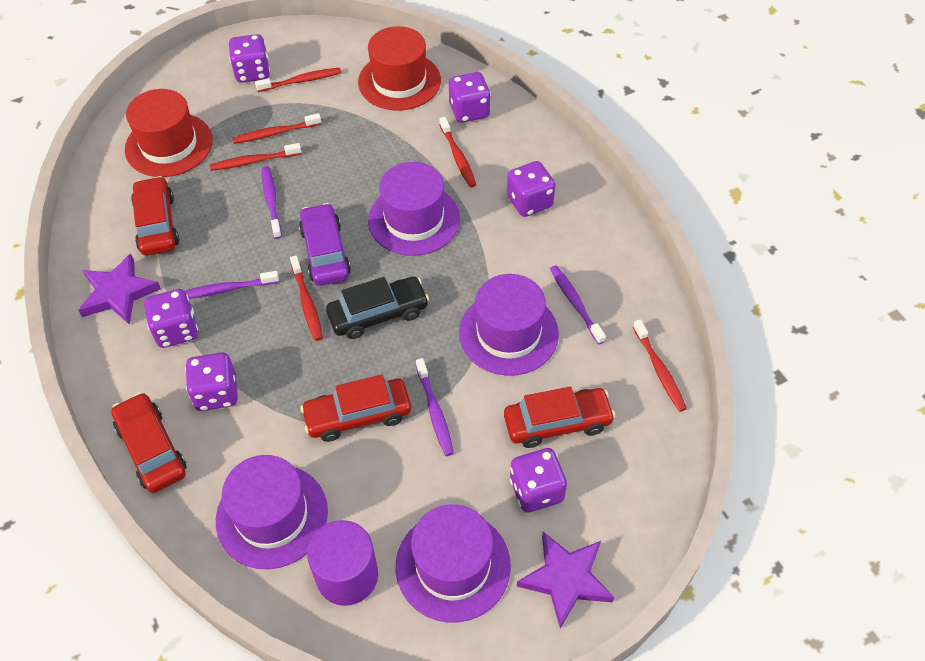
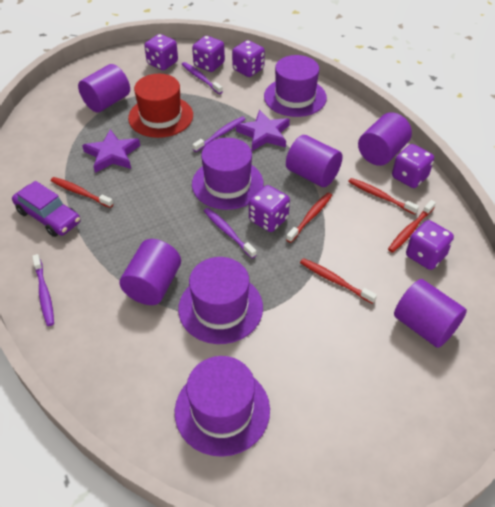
black car: 1 -> 0
purple cylinder: 1 -> 5
red car: 4 -> 0
red hat: 2 -> 1
red toothbrush: 6 -> 5

